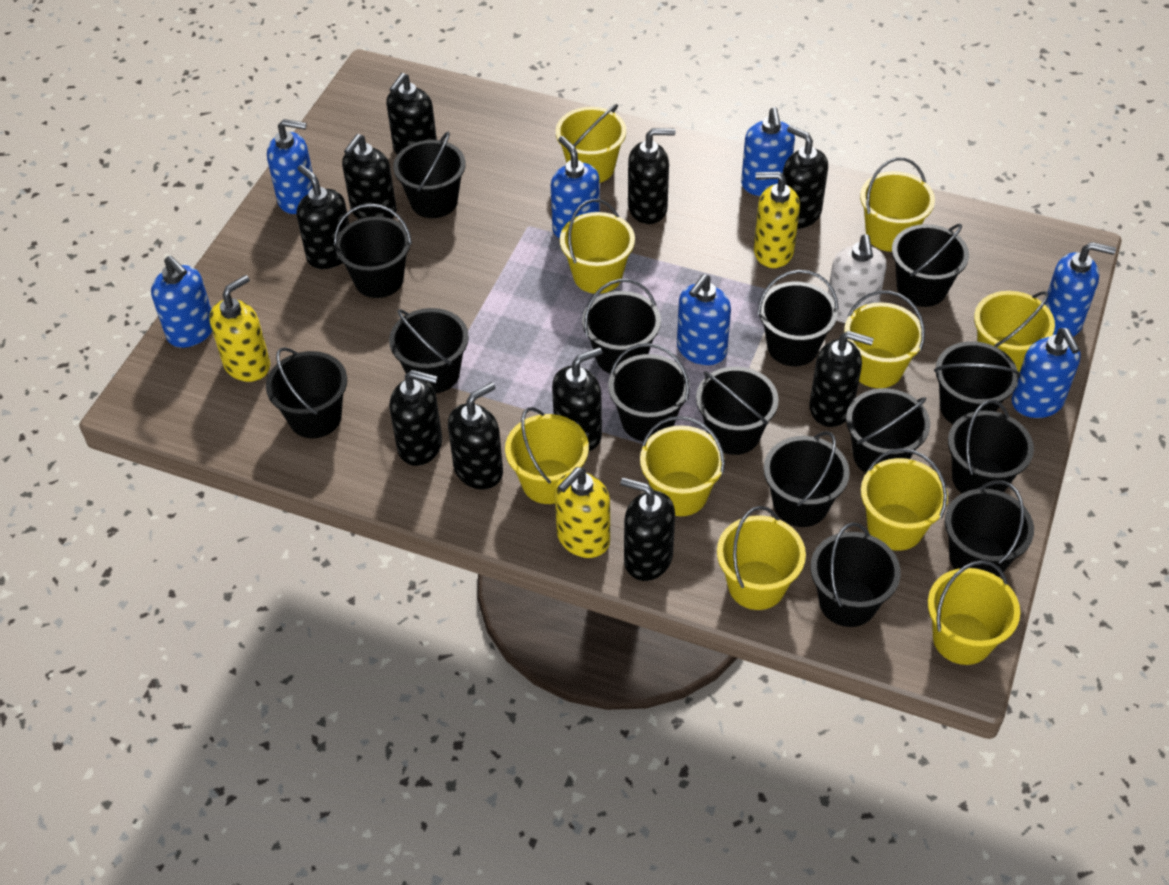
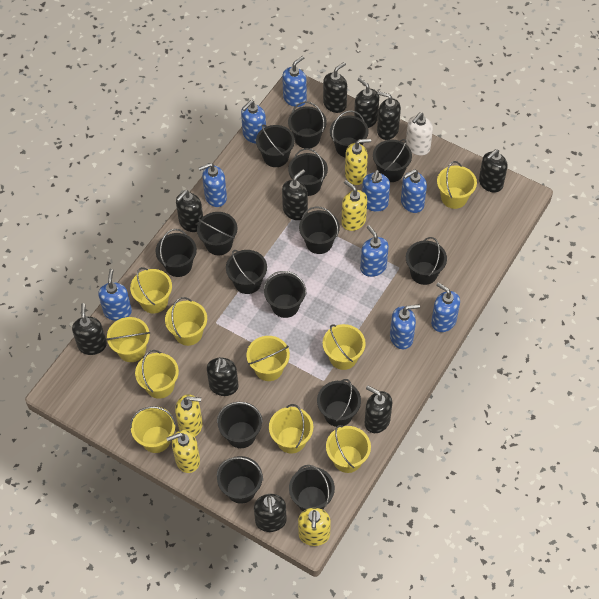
blue soap dispenser: 7 -> 9
yellow soap dispenser: 3 -> 5

